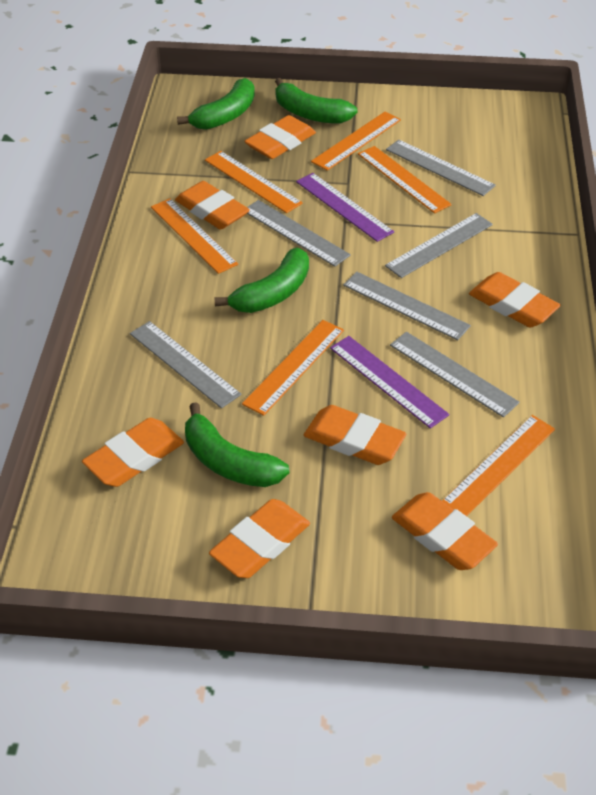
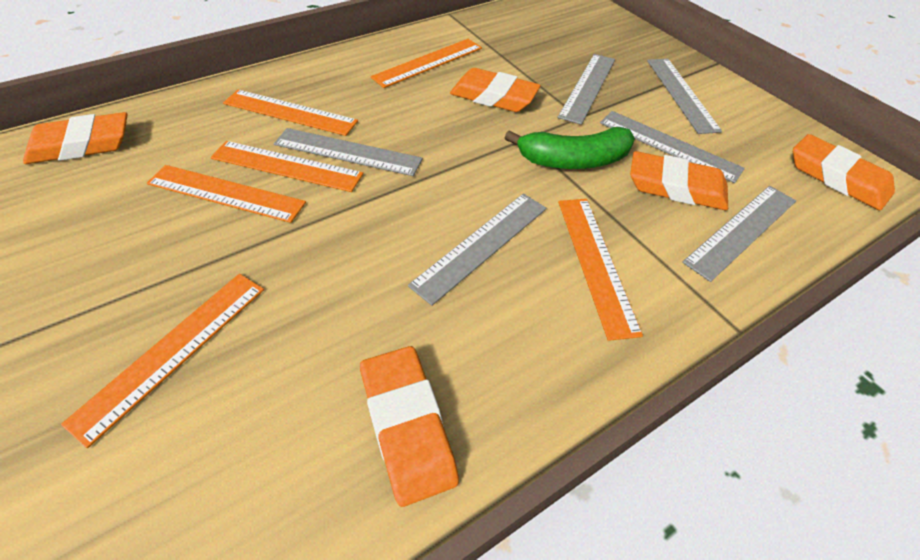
green banana: 4 -> 1
orange eraser: 7 -> 5
purple ruler: 2 -> 0

